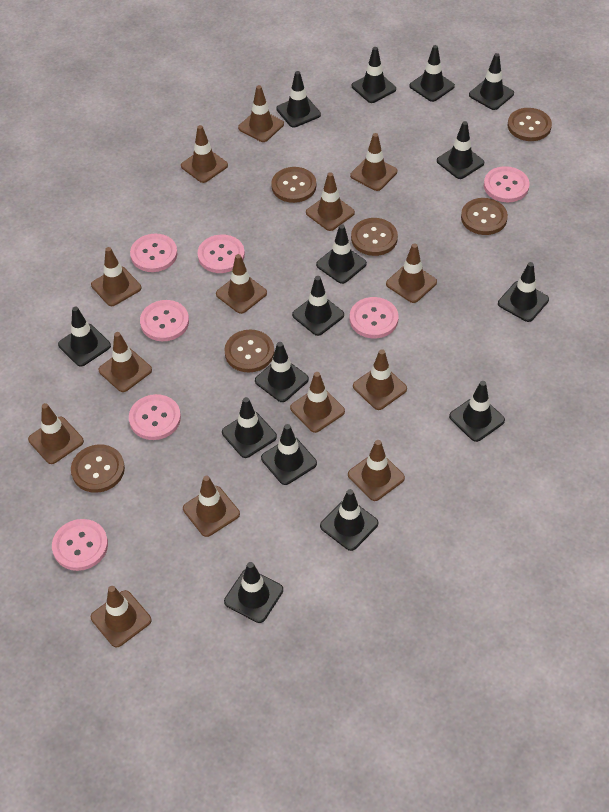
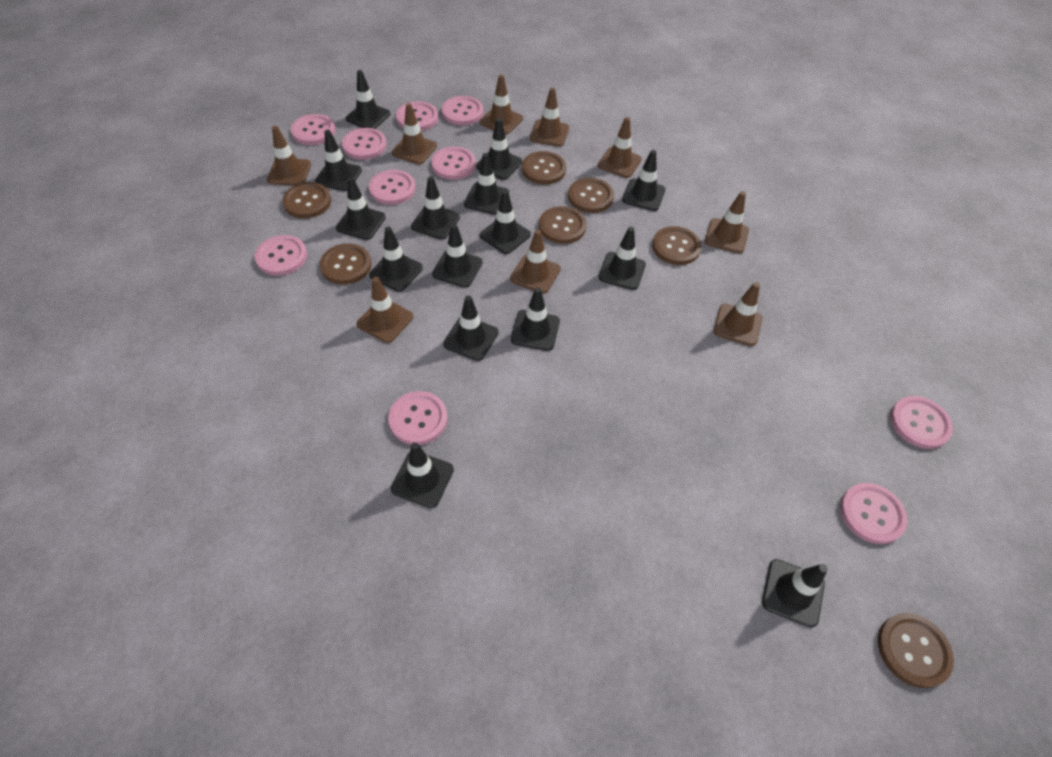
brown button: 6 -> 7
brown traffic cone: 14 -> 9
pink button: 7 -> 10

